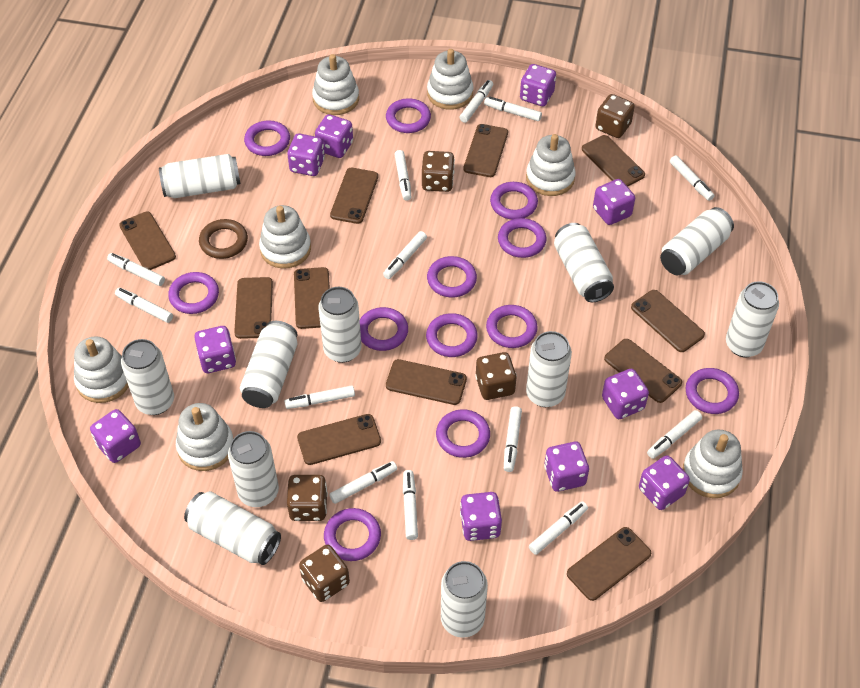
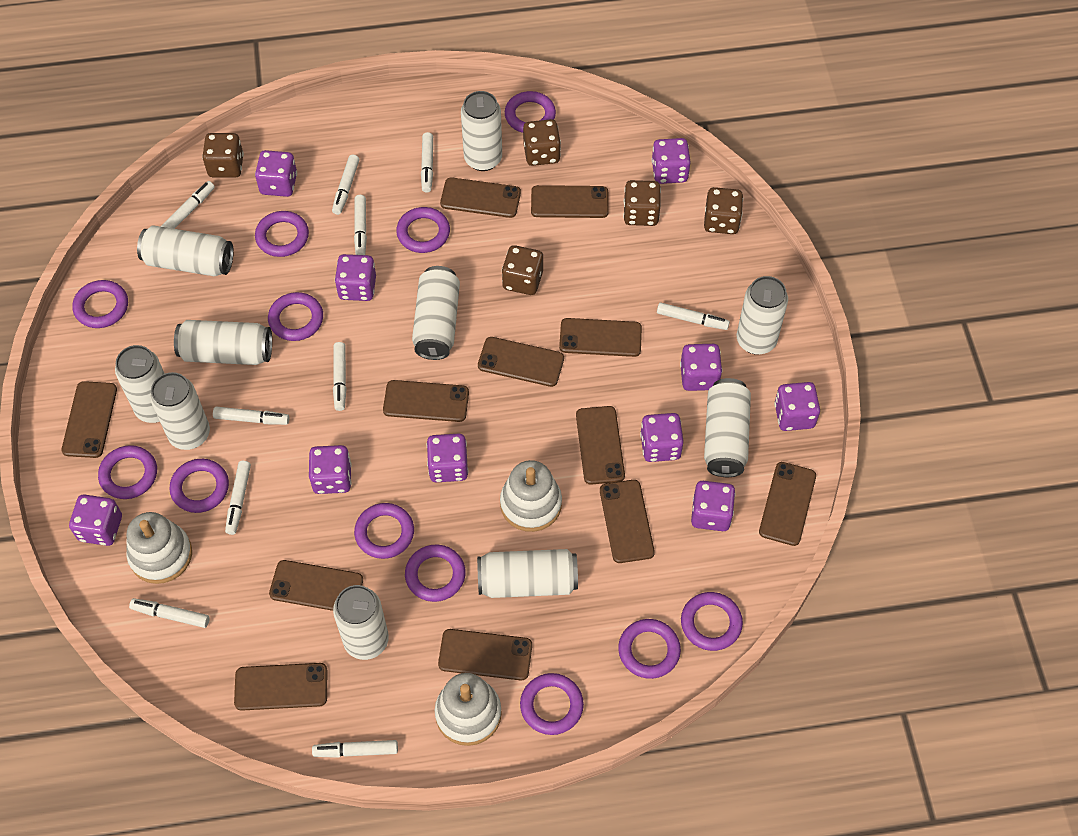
brown phone: 11 -> 12
brown ring: 1 -> 0
white can: 11 -> 10
white marker: 13 -> 10
white stacking toy: 7 -> 3

